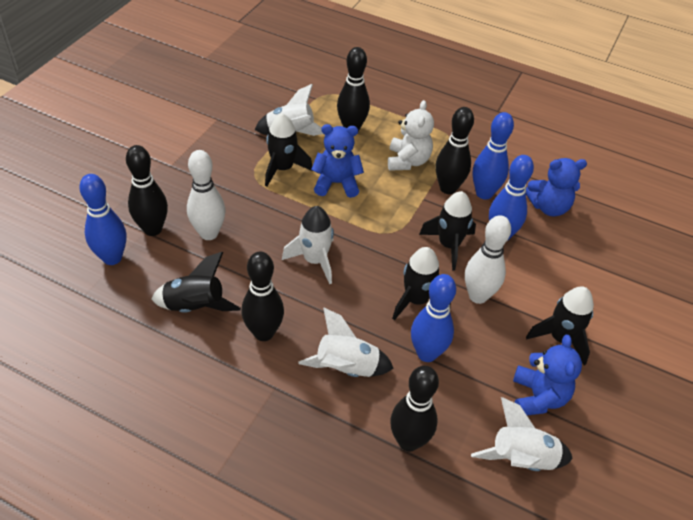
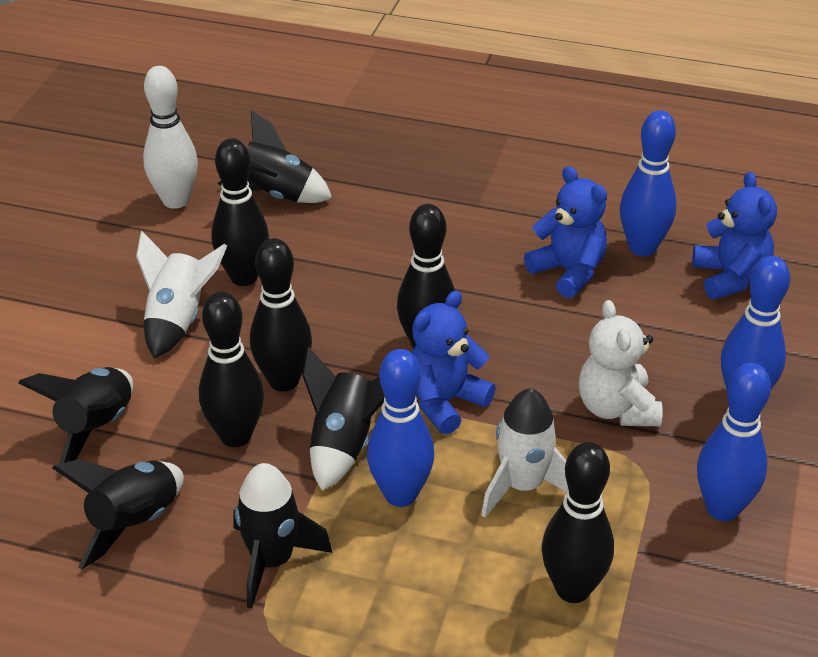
white bowling pin: 2 -> 1
white rocket: 4 -> 2

